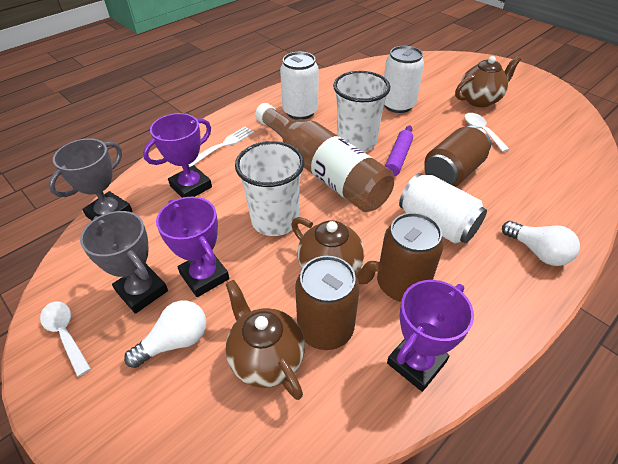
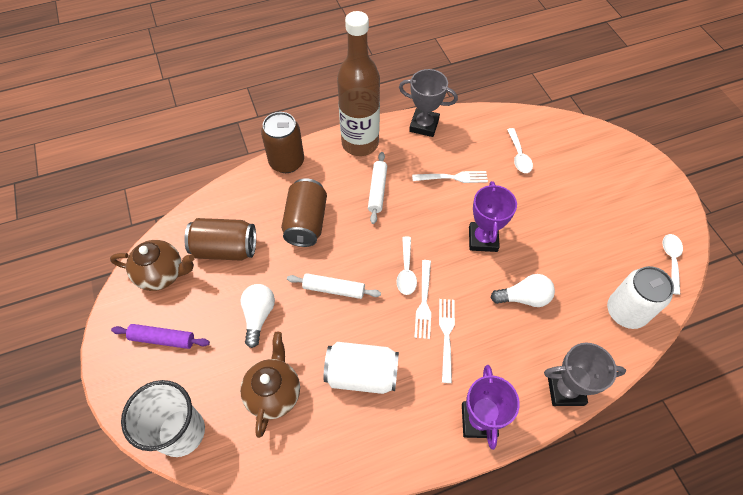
brown teapot: 3 -> 2
purple trophy: 3 -> 2
white can: 3 -> 2
white cup: 2 -> 1
white fork: 1 -> 3
white rolling pin: 0 -> 2
white spoon: 2 -> 3

